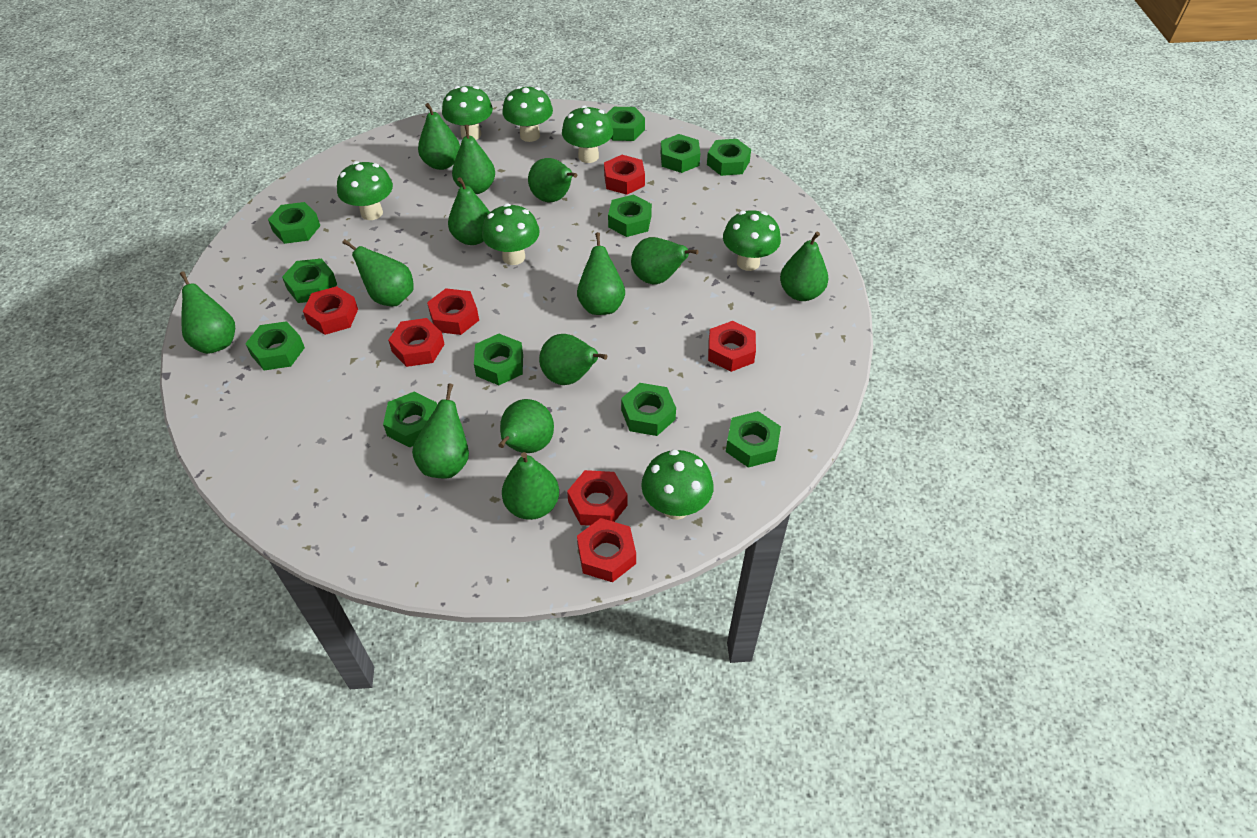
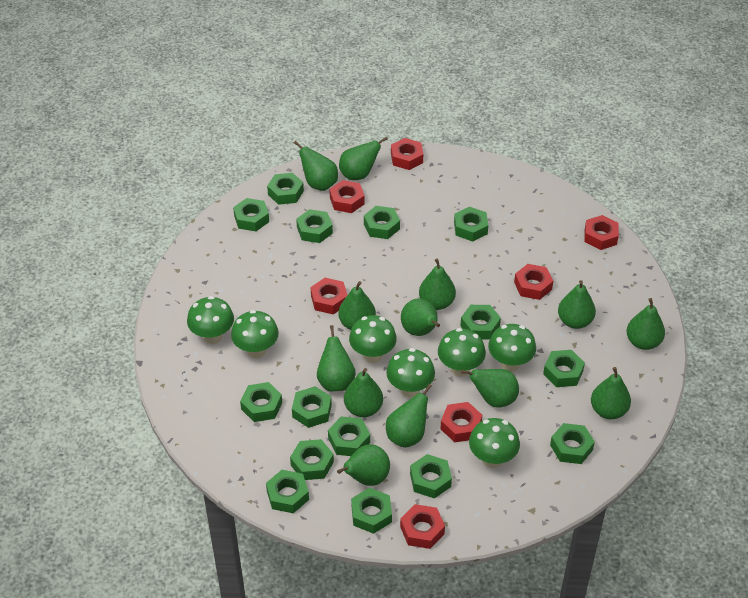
green nut: 11 -> 15

